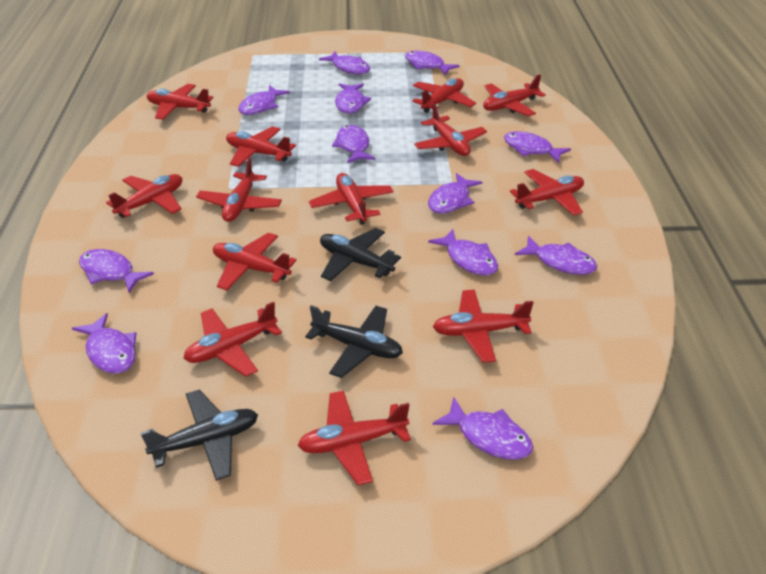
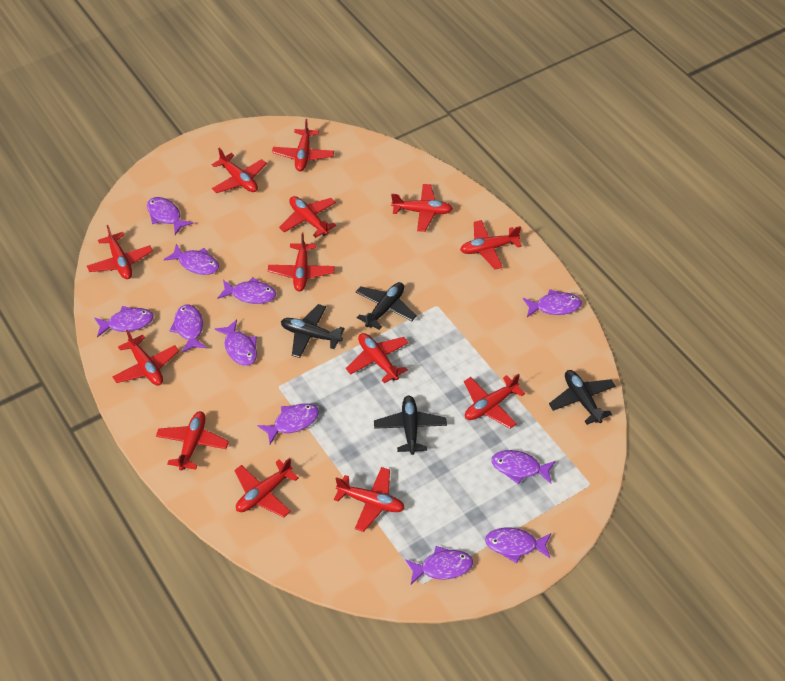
black plane: 3 -> 4
purple fish: 12 -> 11

